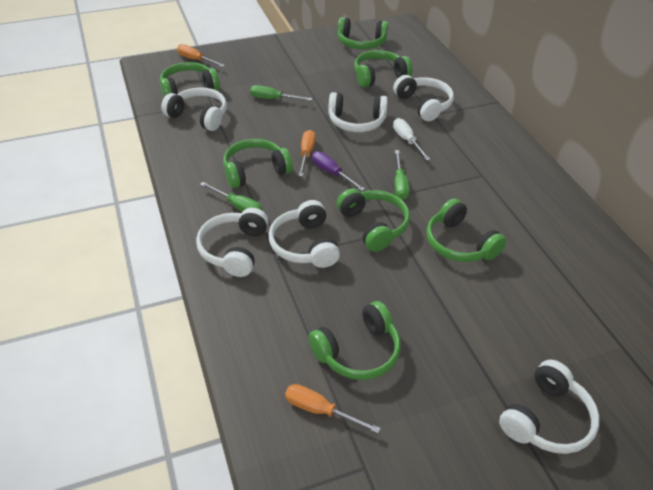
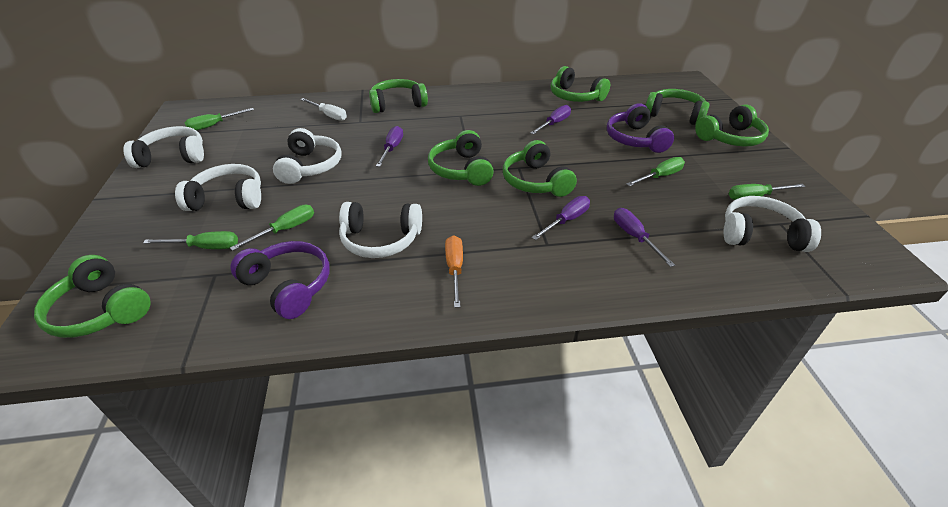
green screwdriver: 3 -> 5
orange screwdriver: 3 -> 1
purple headphones: 0 -> 2
purple screwdriver: 1 -> 4
white headphones: 6 -> 5

